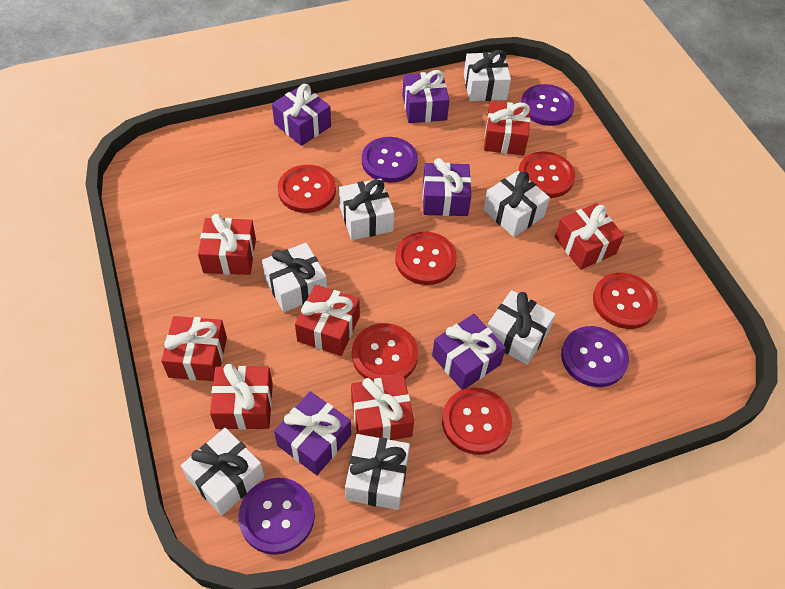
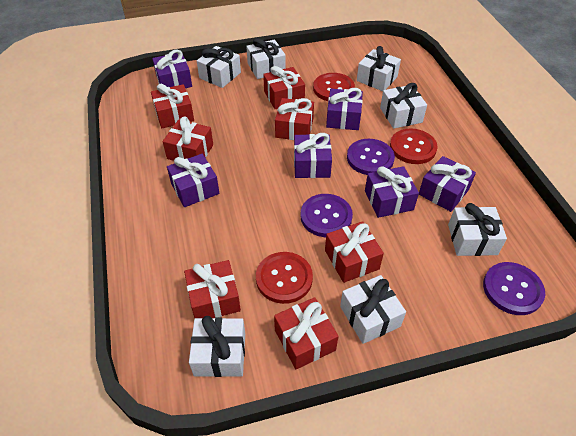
purple button: 4 -> 3
purple gift: 5 -> 6
red button: 6 -> 3

